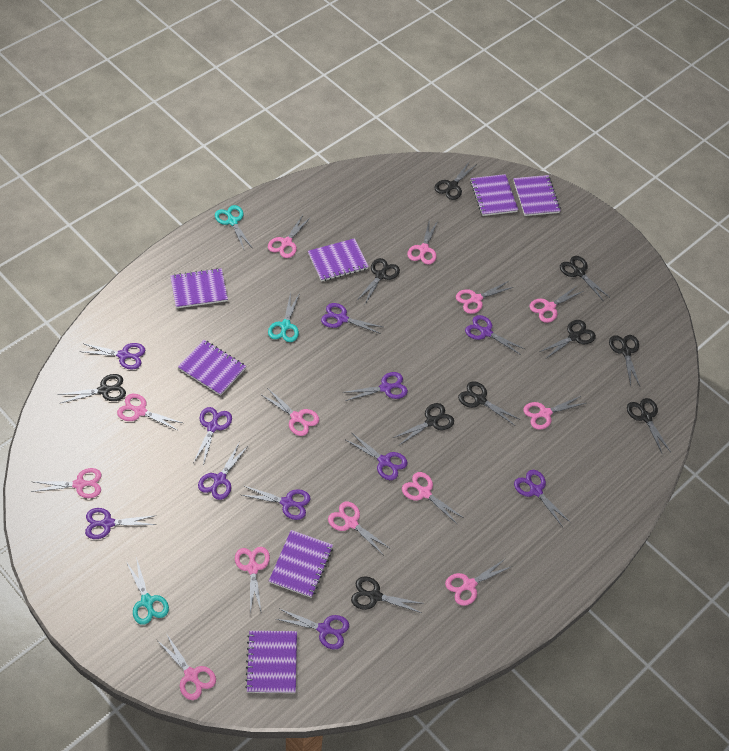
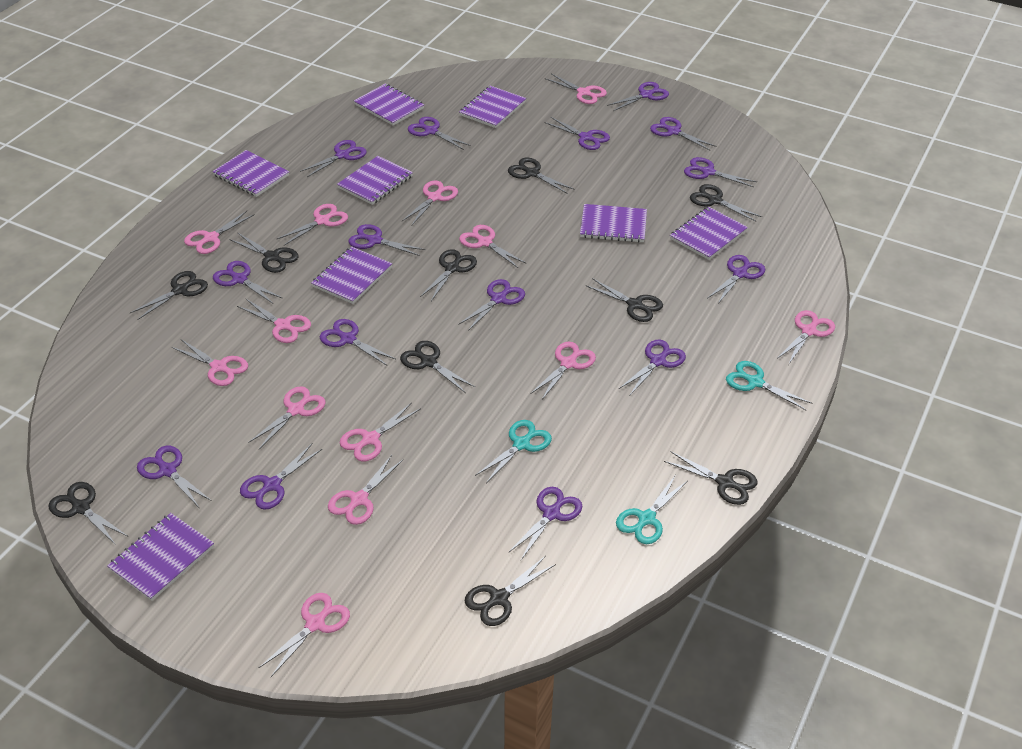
purple notebook: 7 -> 8
purple scissors: 11 -> 15

